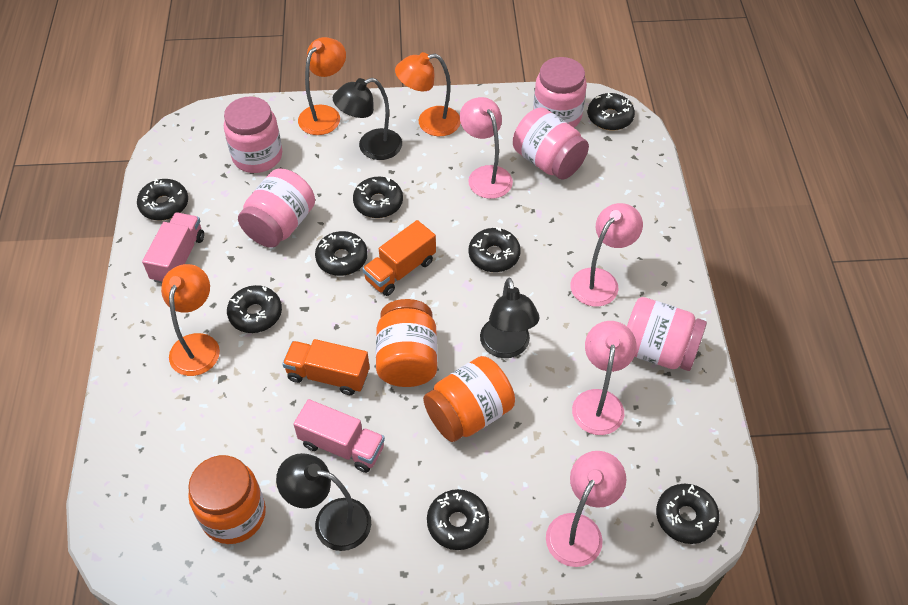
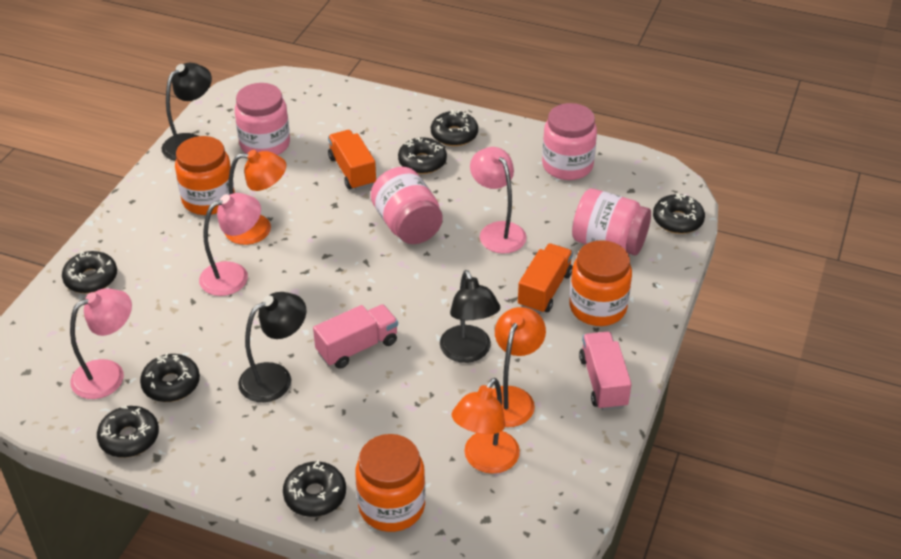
black donut: 8 -> 7
pink jar: 5 -> 4
pink lamp: 4 -> 3

